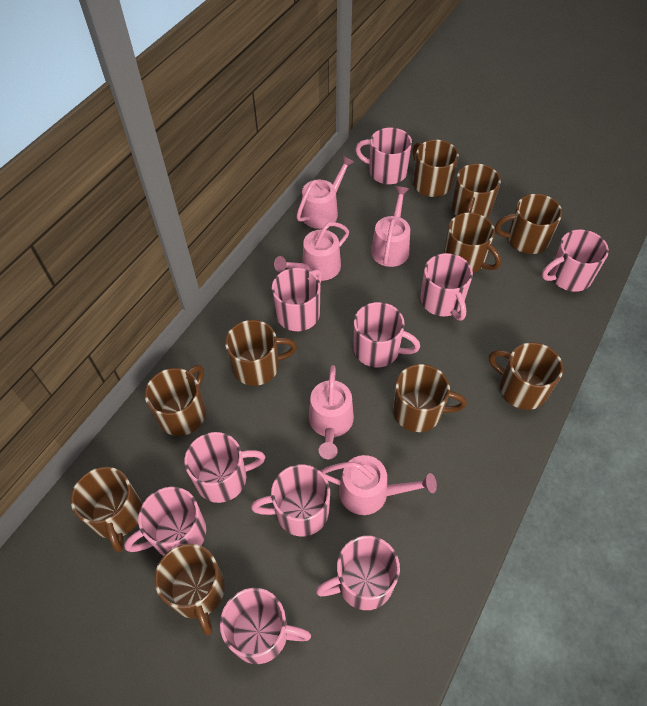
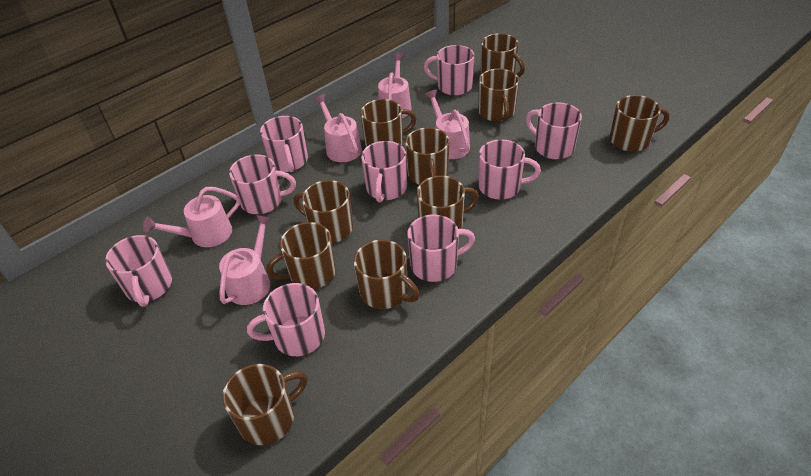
pink mug: 10 -> 9

